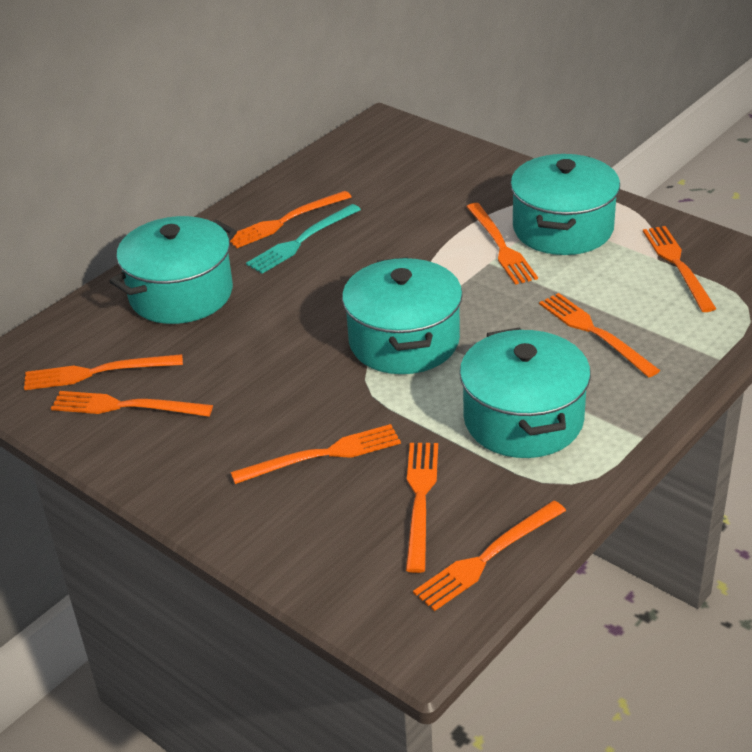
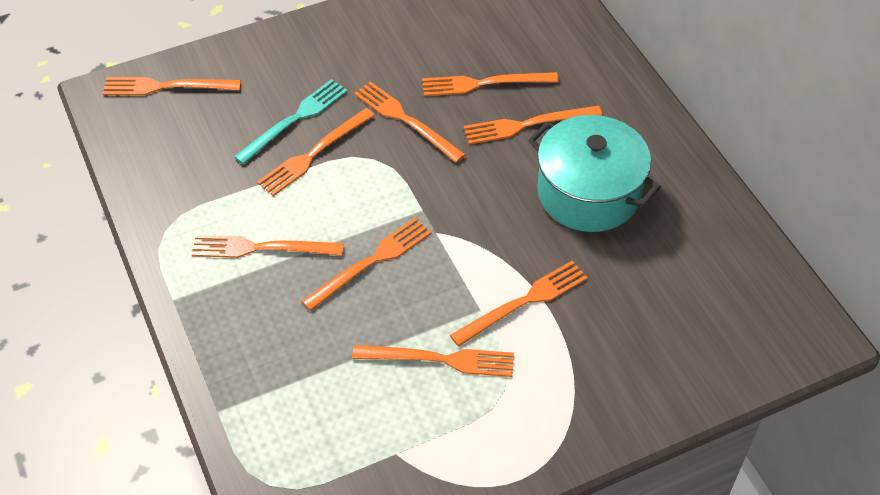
turquoise pot: 4 -> 1

